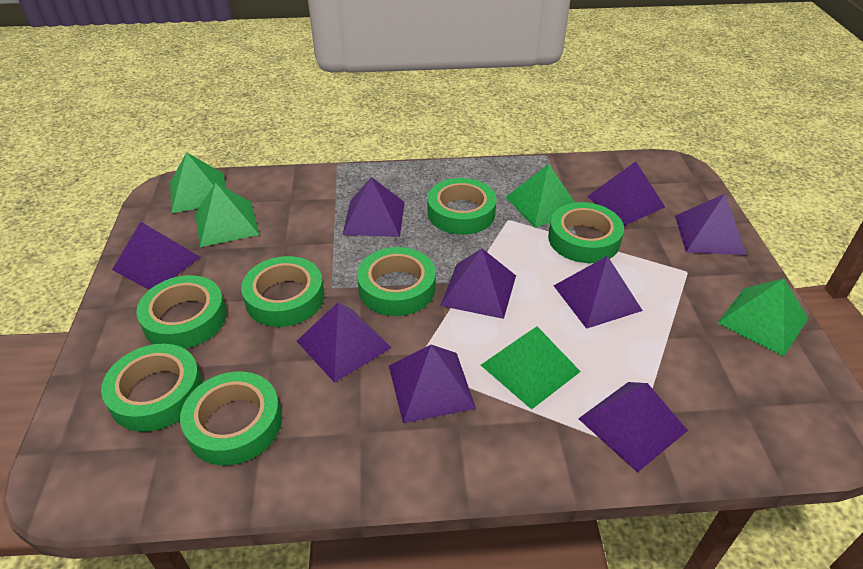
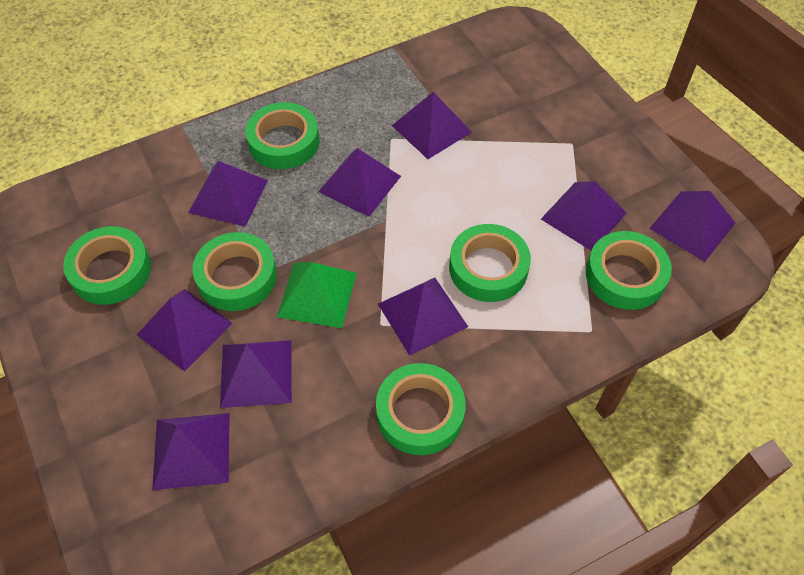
green pyramid: 5 -> 1
green tape: 7 -> 6

